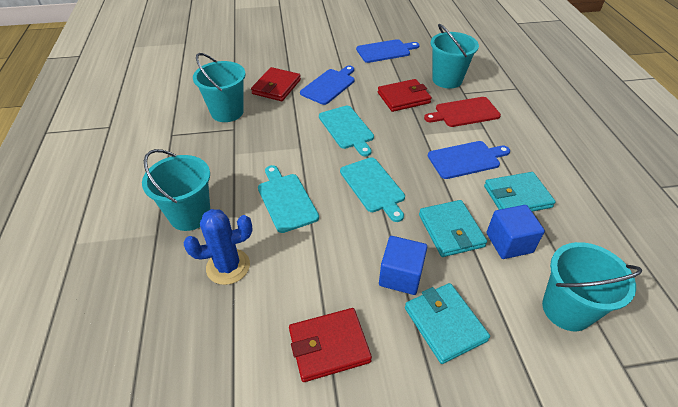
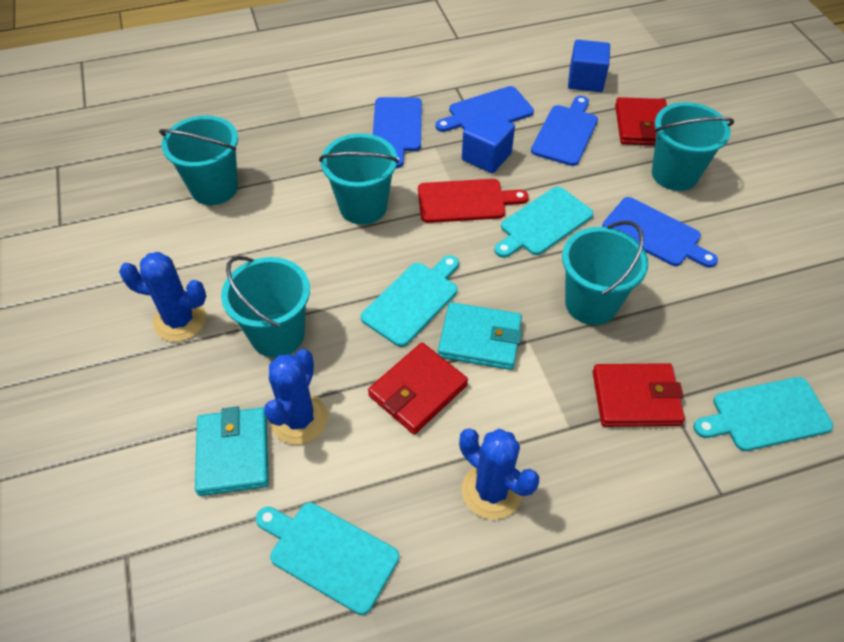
blue cactus: 1 -> 3
blue cutting board: 3 -> 4
turquoise bucket: 4 -> 5
turquoise cutting board: 3 -> 4
turquoise wallet: 3 -> 2

